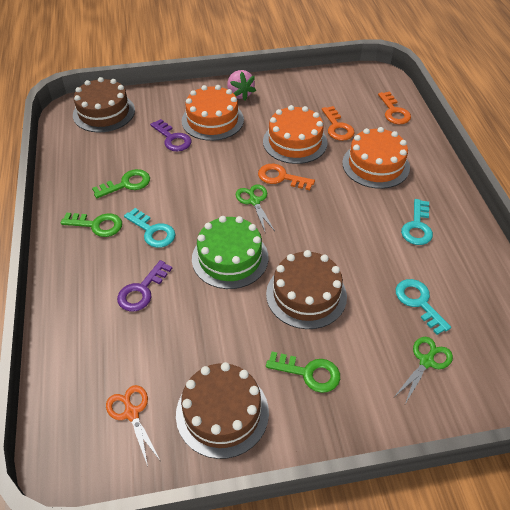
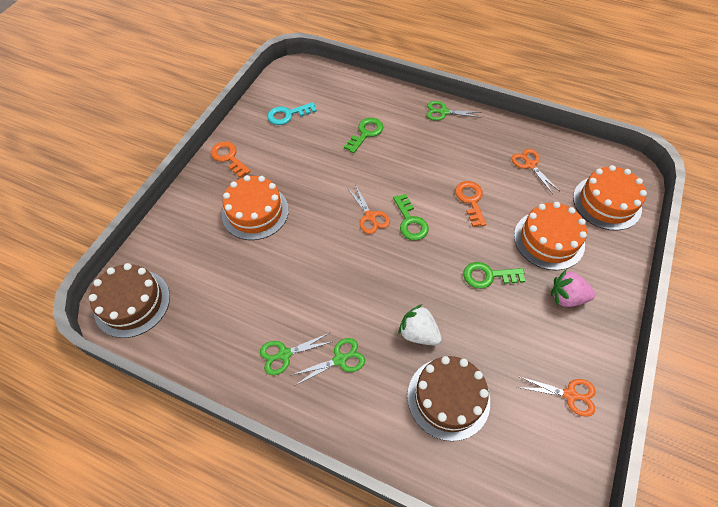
brown cake: 3 -> 2
green cake: 1 -> 0
green scissors: 2 -> 3
orange key: 3 -> 2
orange scissors: 1 -> 3
purple key: 2 -> 0
turquoise key: 3 -> 1
white strawberry: 0 -> 1

